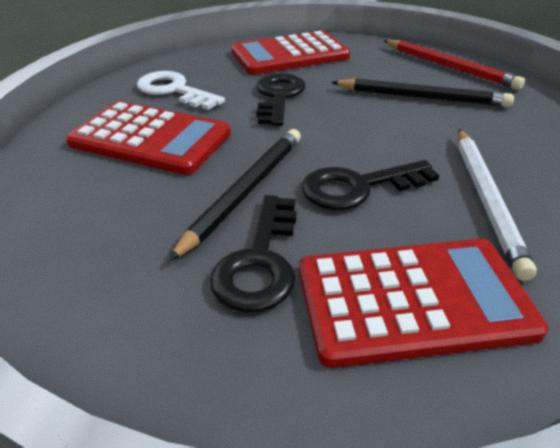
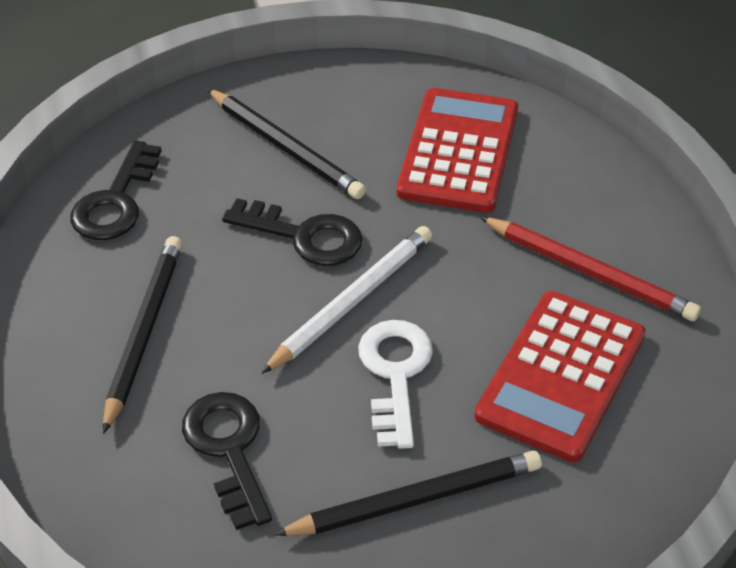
black pencil: 2 -> 3
red calculator: 3 -> 2

